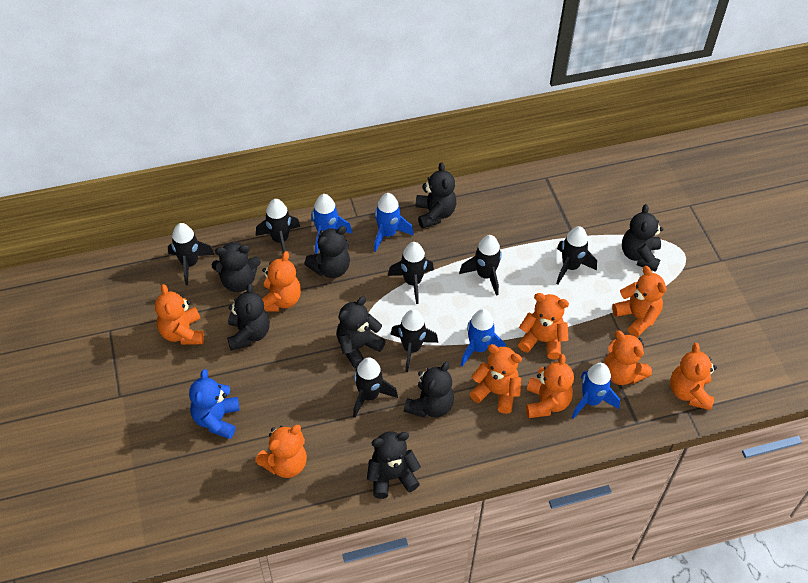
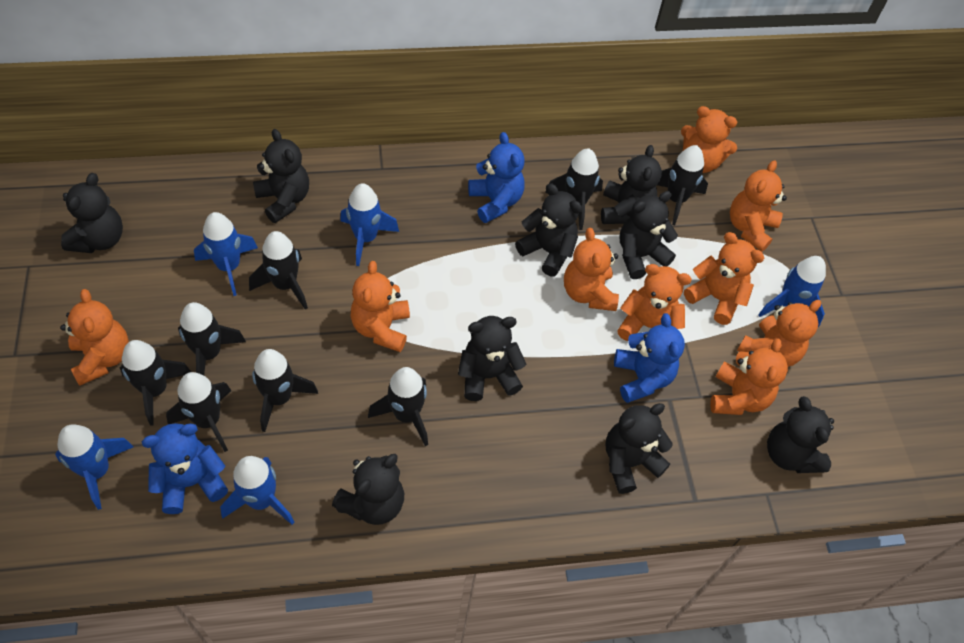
black rocket: 7 -> 8
black teddy bear: 8 -> 9
blue rocket: 4 -> 5
blue teddy bear: 1 -> 3

